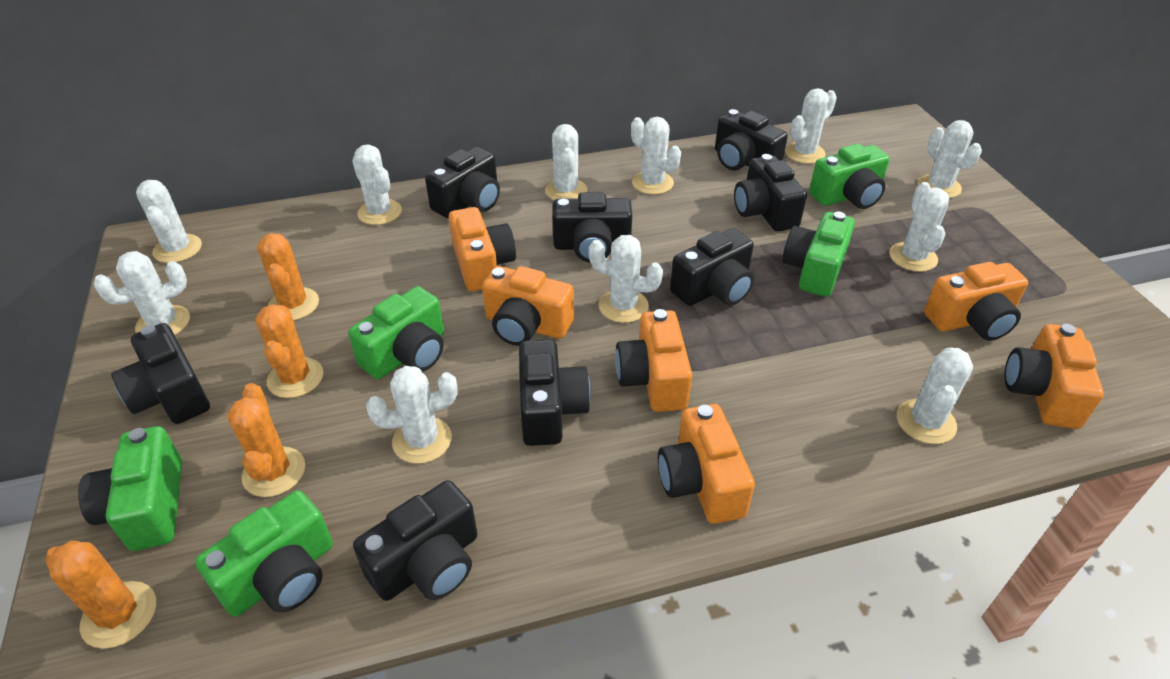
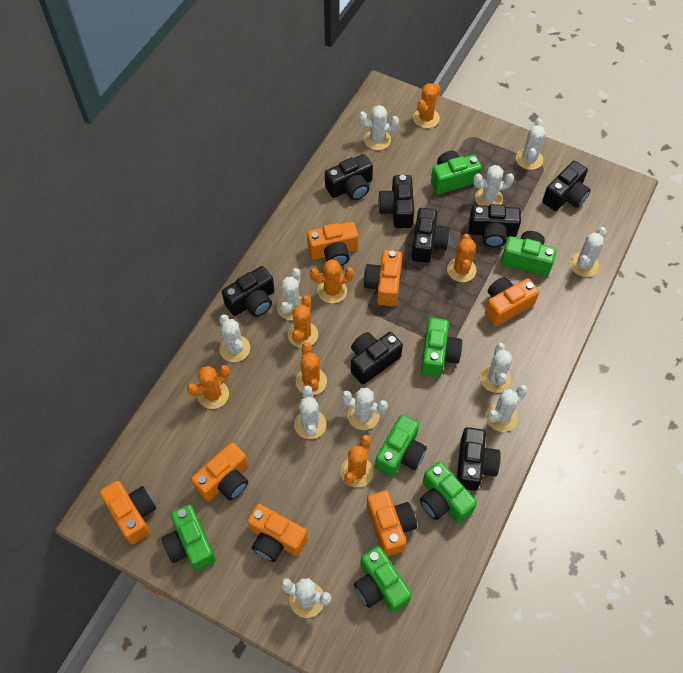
green camera: 5 -> 7
orange cactus: 4 -> 7
orange camera: 6 -> 7

